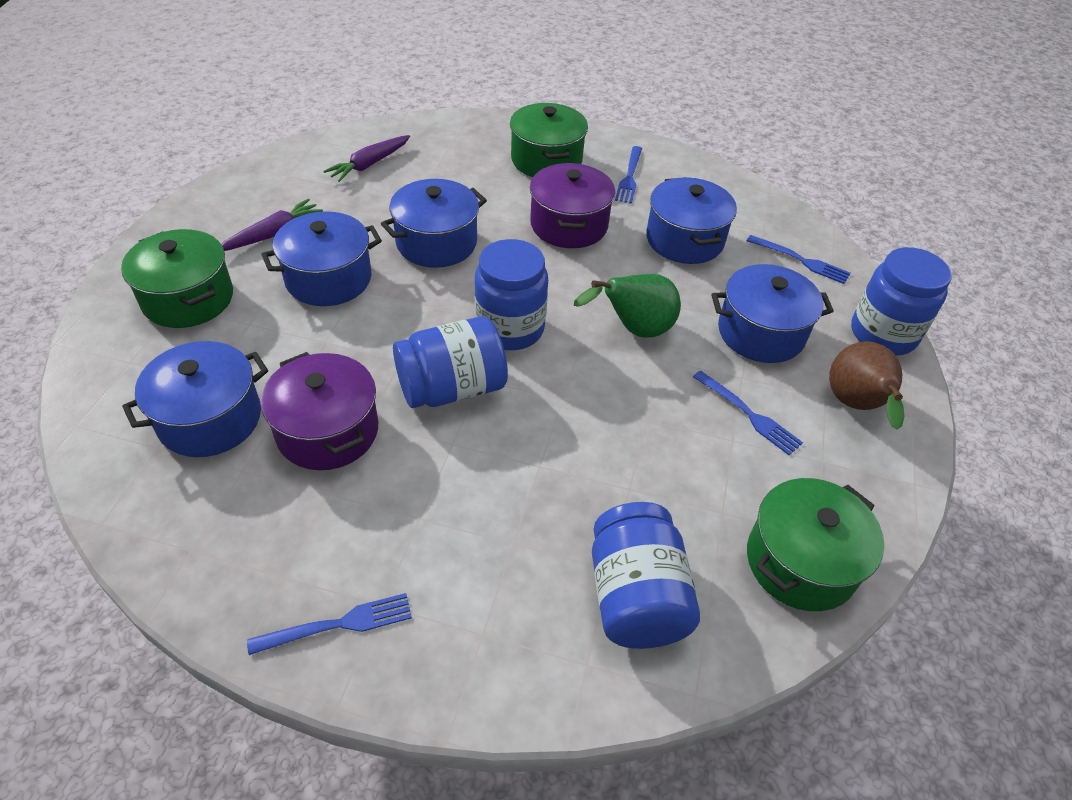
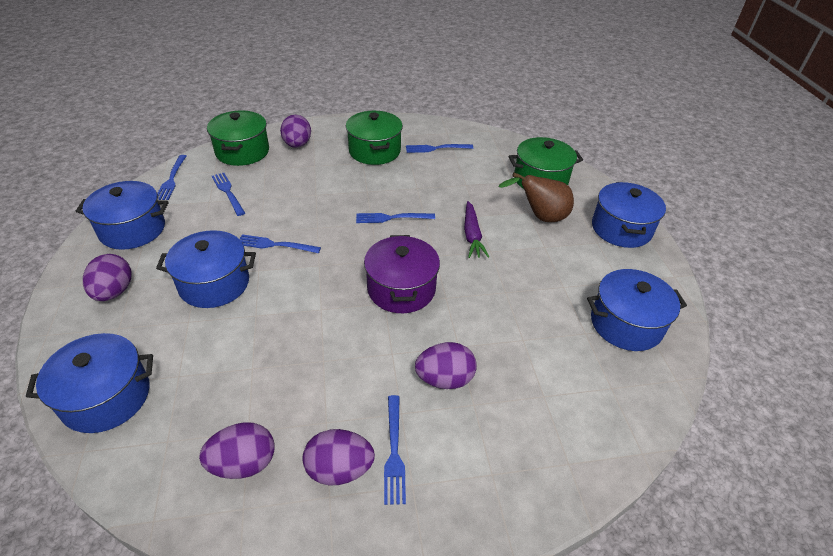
blue fork: 4 -> 6
blue jar: 4 -> 0
green pear: 1 -> 0
purple carrot: 2 -> 1
purple egg: 0 -> 5
purple pot: 2 -> 1

